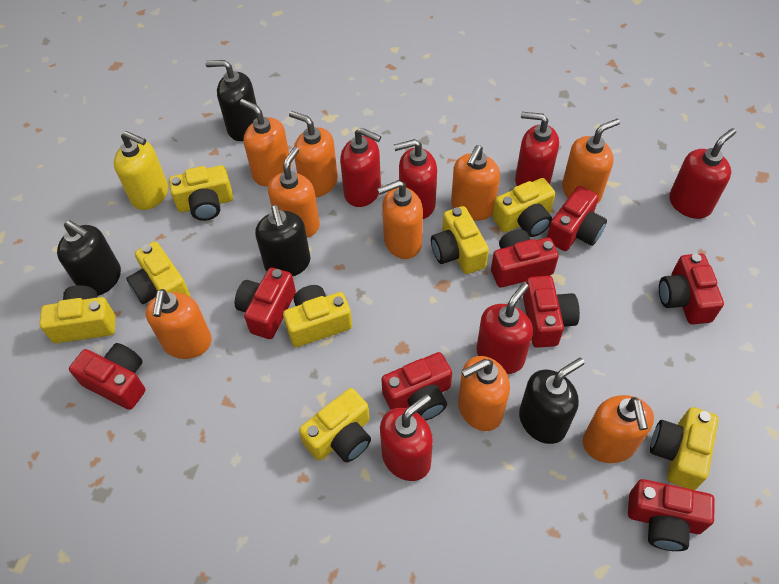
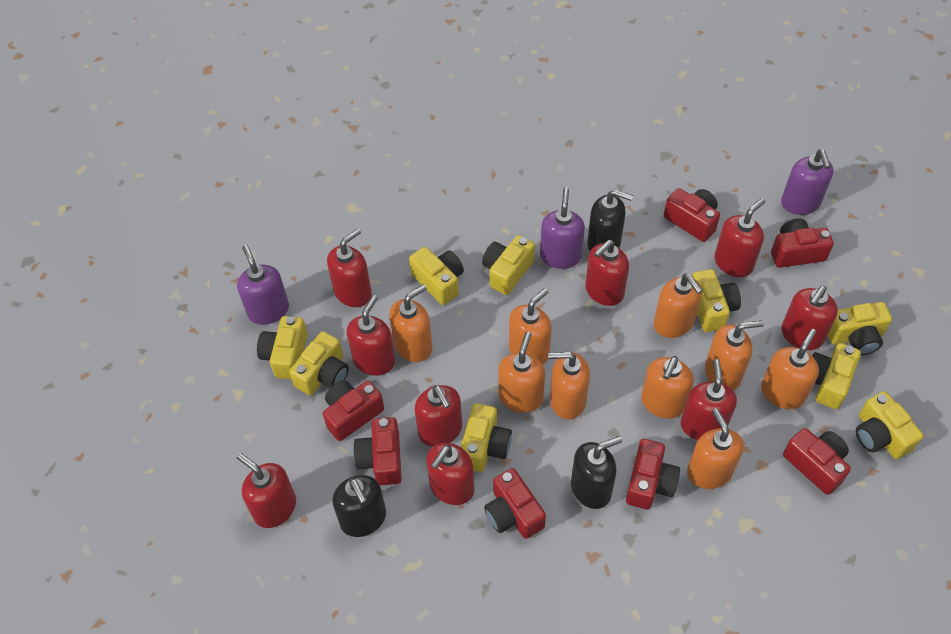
black soap dispenser: 4 -> 3
purple soap dispenser: 0 -> 3
red camera: 8 -> 7
red soap dispenser: 6 -> 9
yellow camera: 8 -> 9
yellow soap dispenser: 1 -> 0

